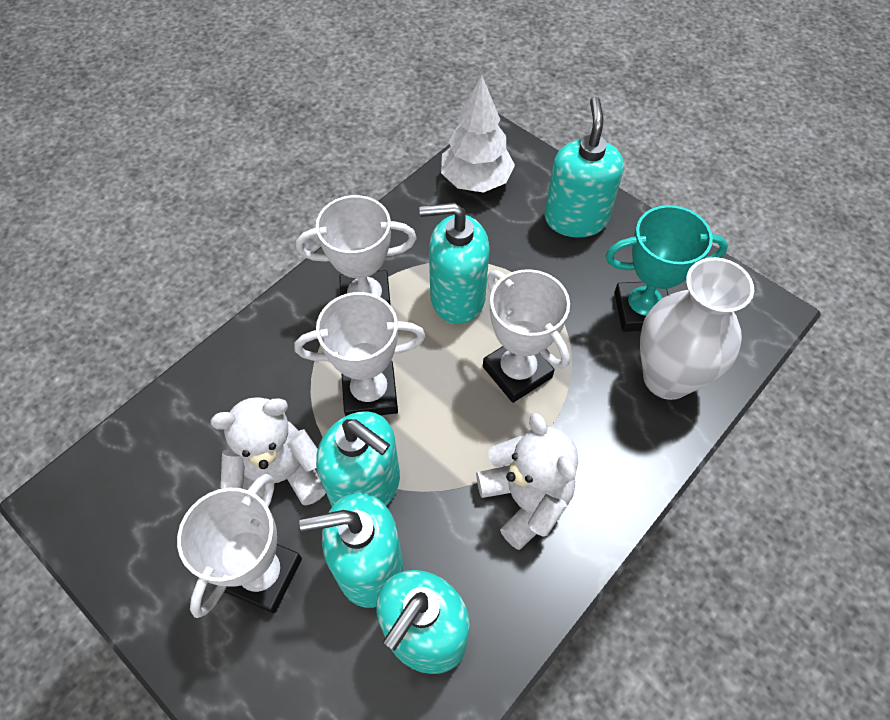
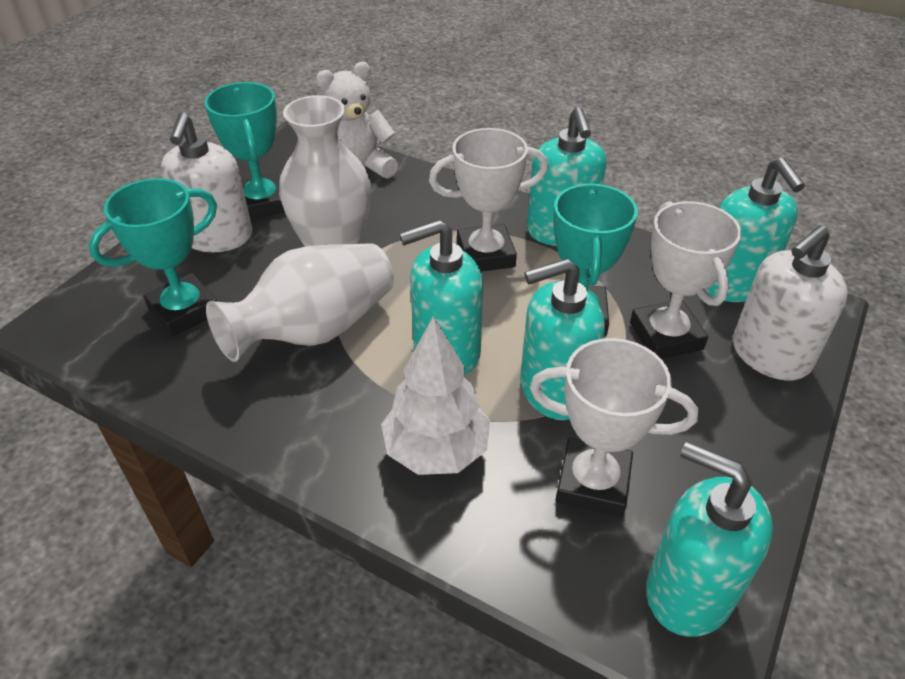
turquoise trophy: 1 -> 3
white soap dispenser: 0 -> 2
white teddy bear: 2 -> 1
white trophy: 4 -> 3
white vase: 1 -> 2

